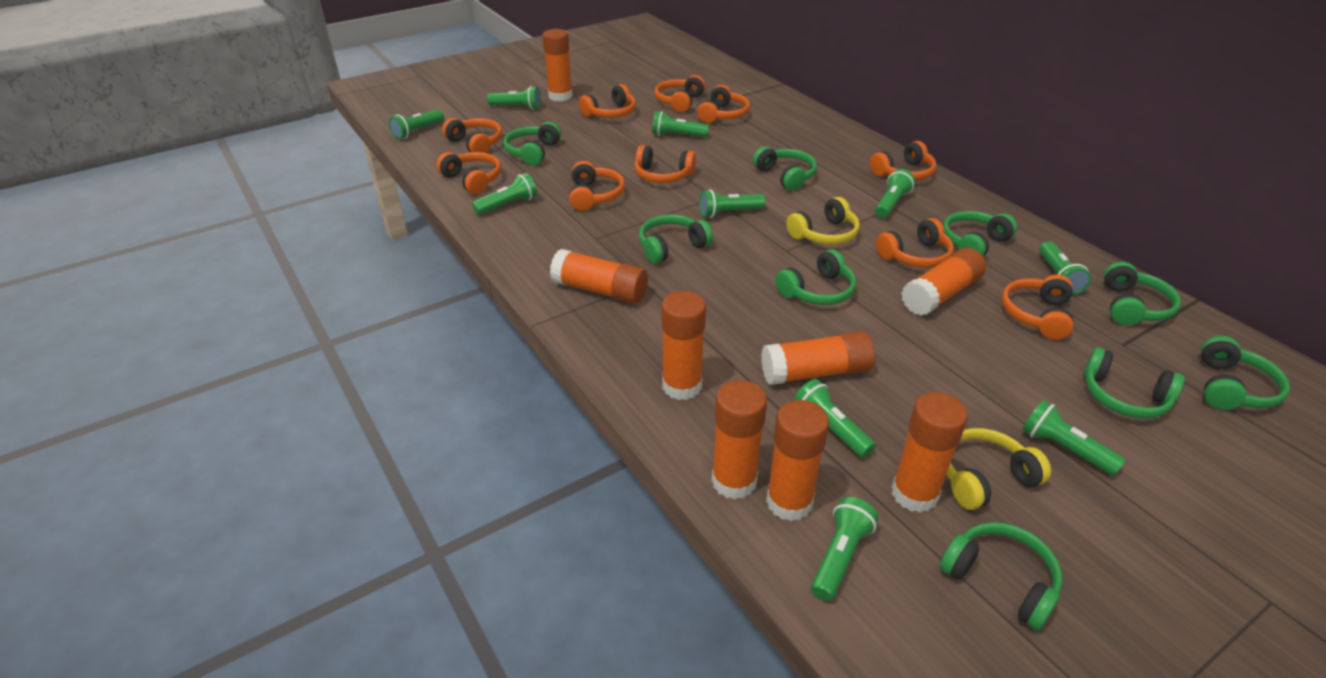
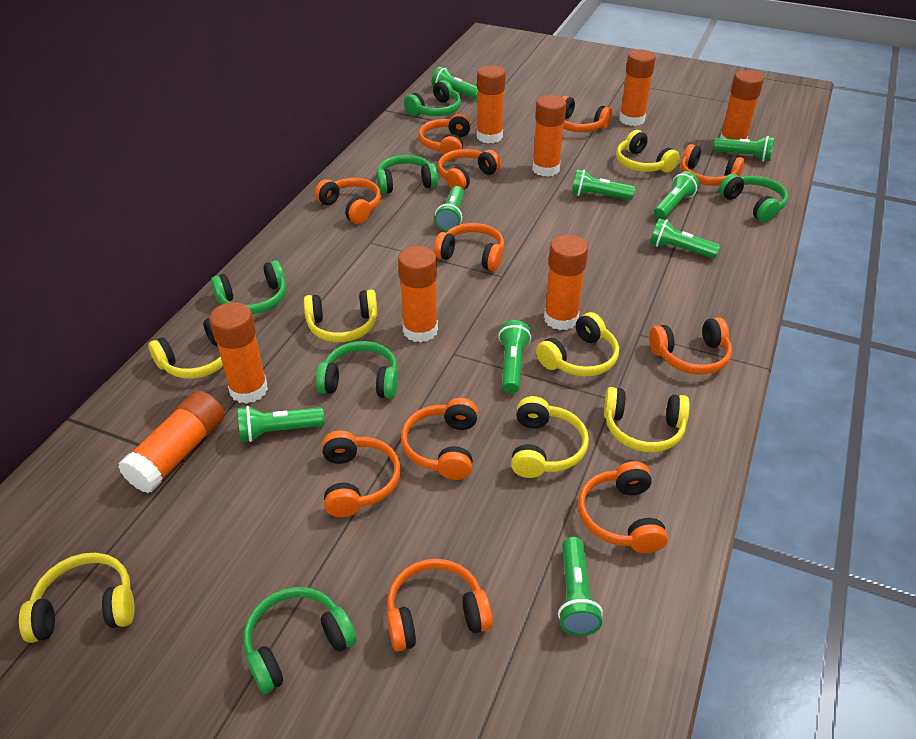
green flashlight: 10 -> 9
green headphones: 9 -> 6
orange headphones: 10 -> 11
yellow headphones: 2 -> 7

